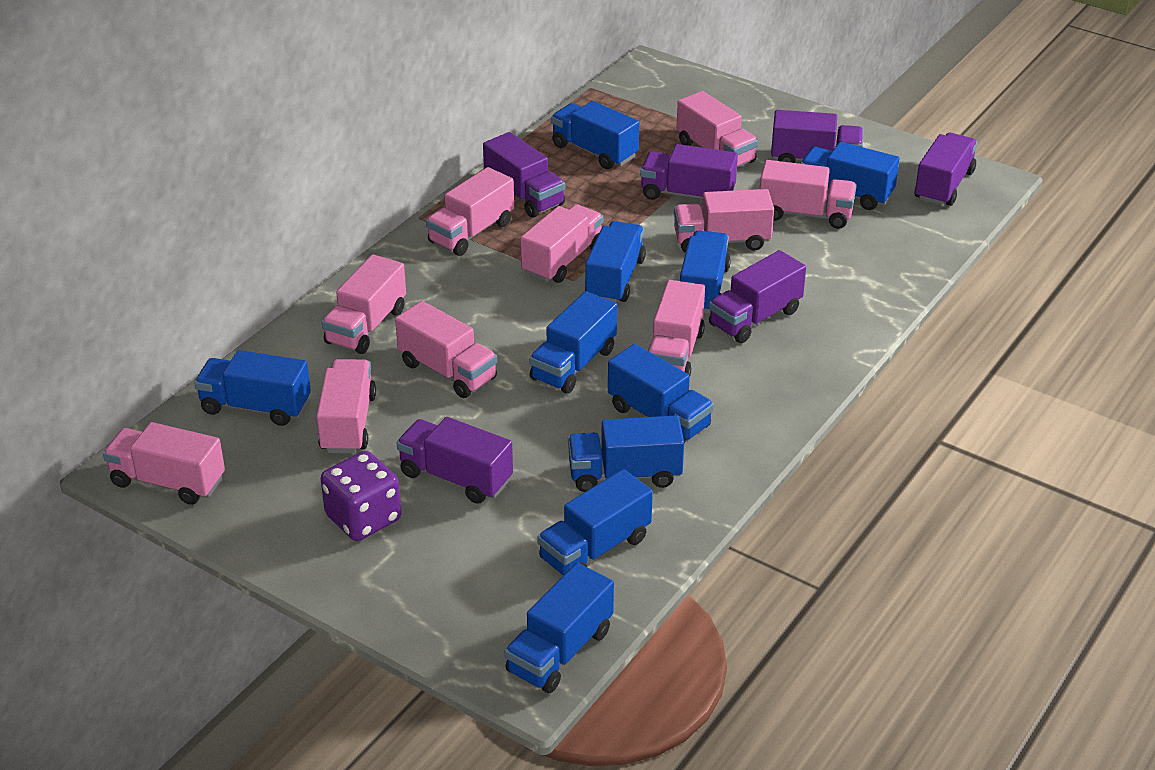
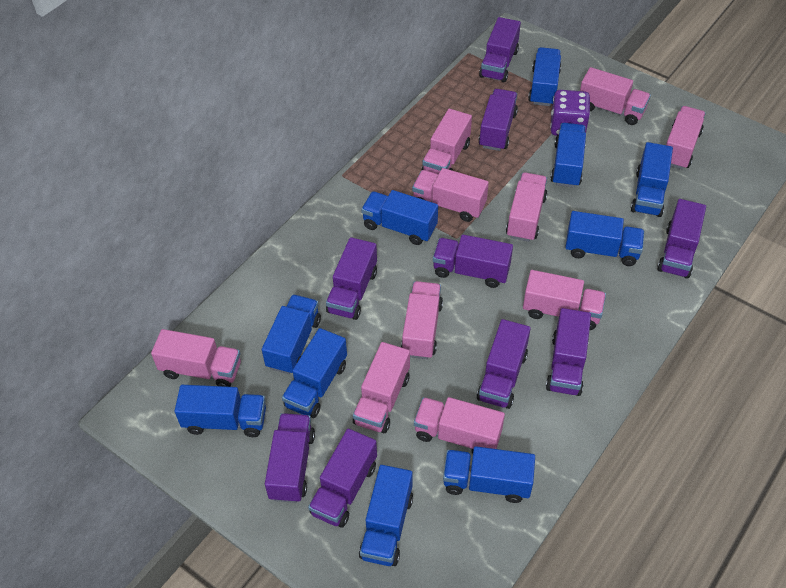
purple truck: 6 -> 9

